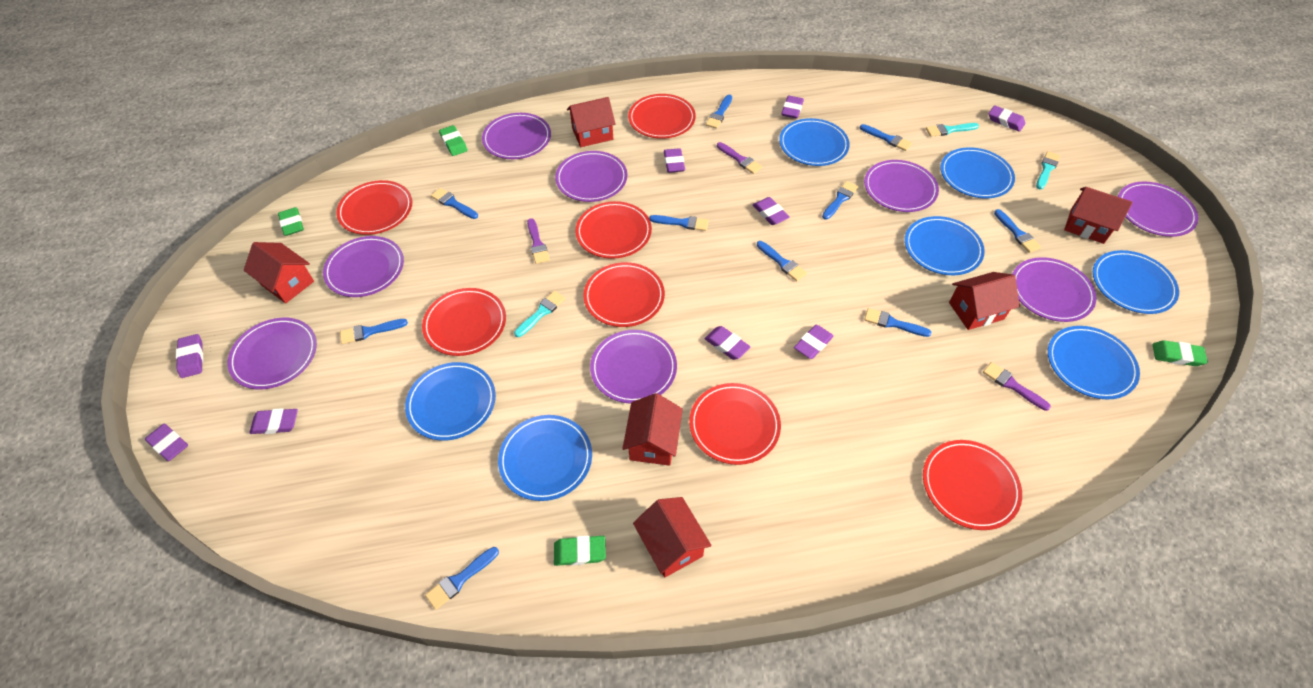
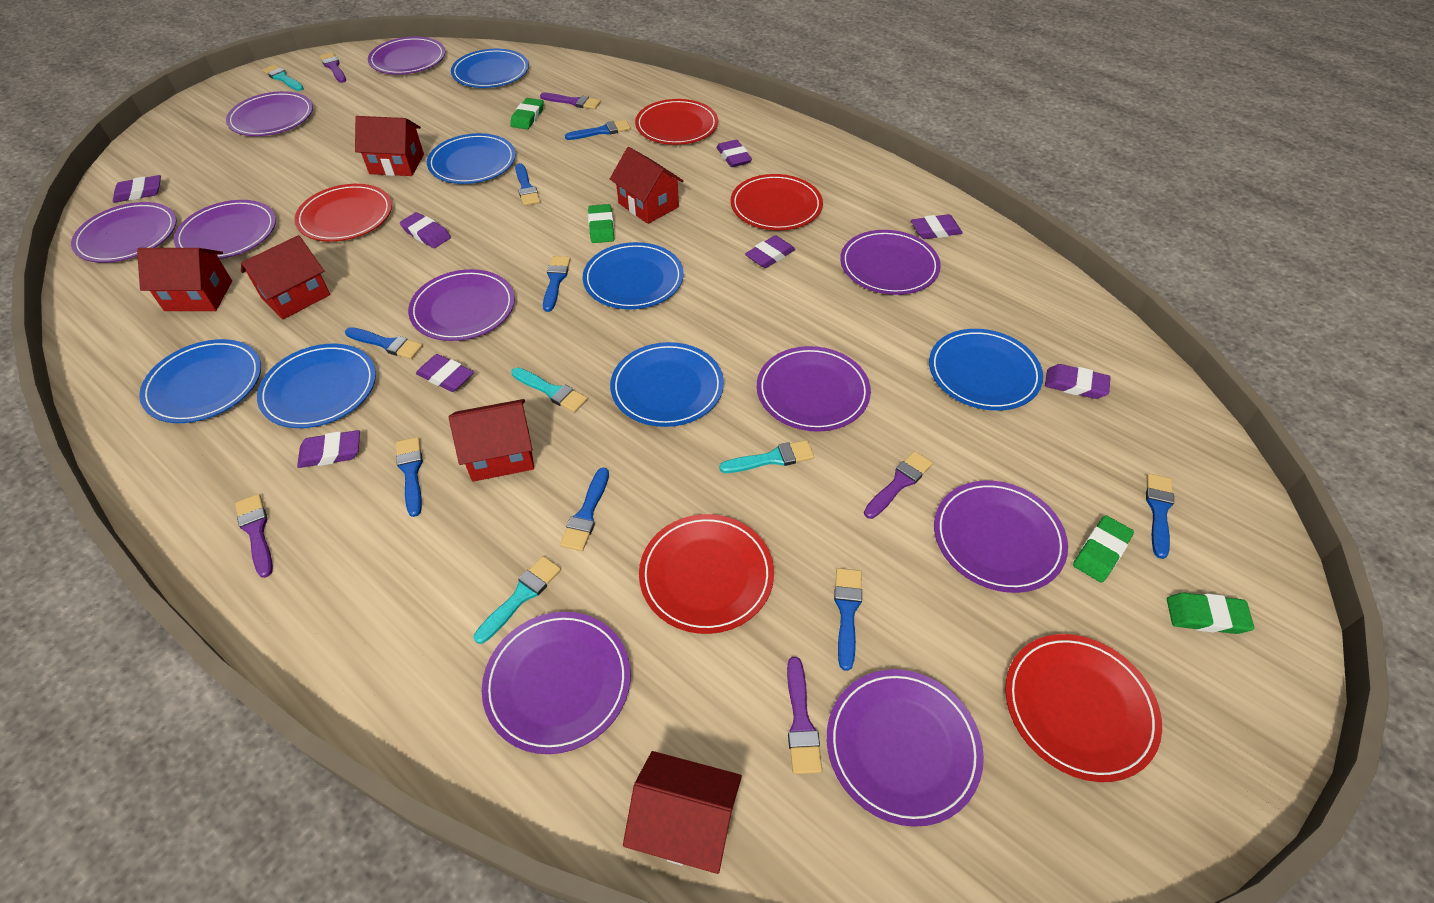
blue brush: 10 -> 8
purple brush: 3 -> 5
purple eraser: 9 -> 8
purple plate: 8 -> 10
red plate: 7 -> 5
turquoise brush: 3 -> 4

